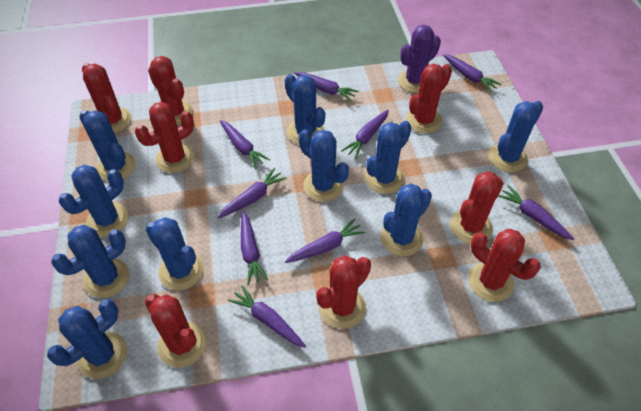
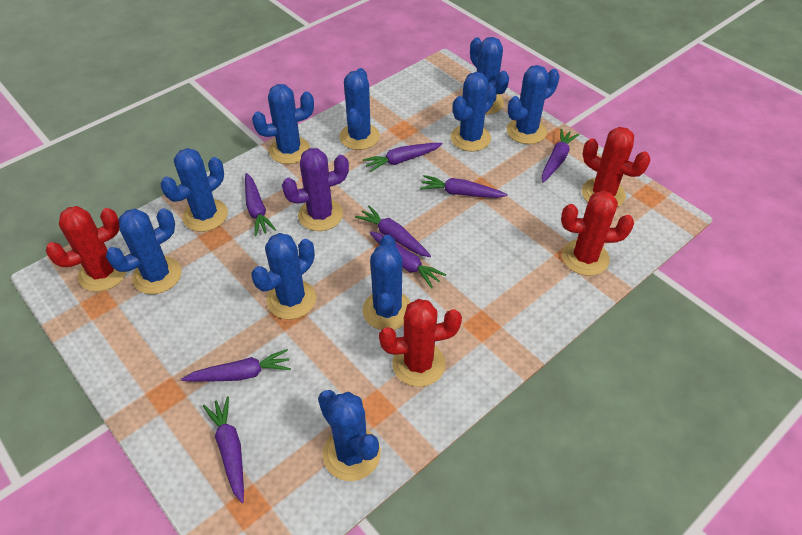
purple carrot: 9 -> 8
red cactus: 8 -> 4

